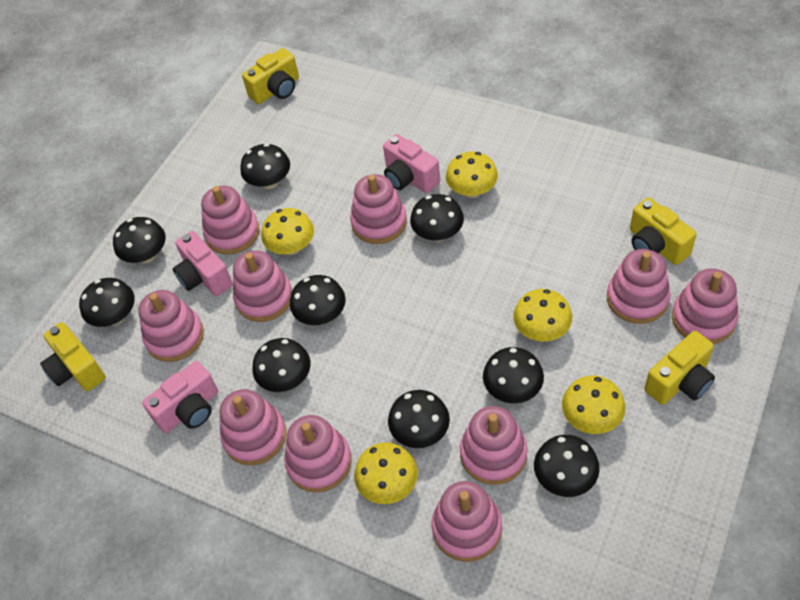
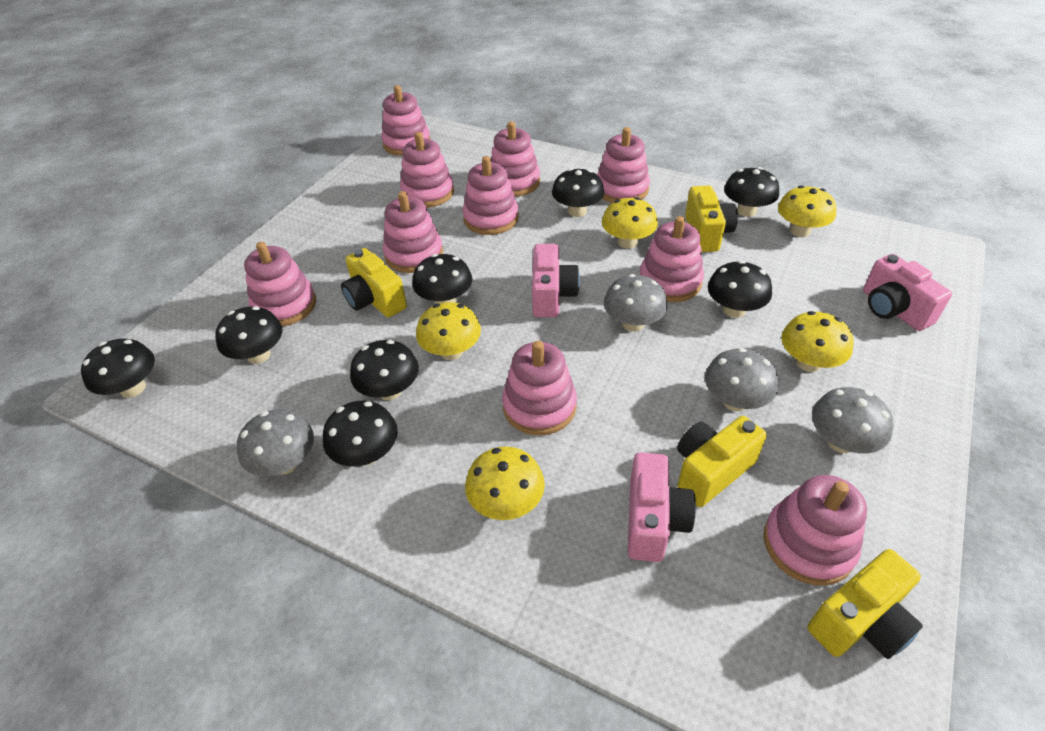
black mushroom: 9 -> 8
grey mushroom: 0 -> 4

